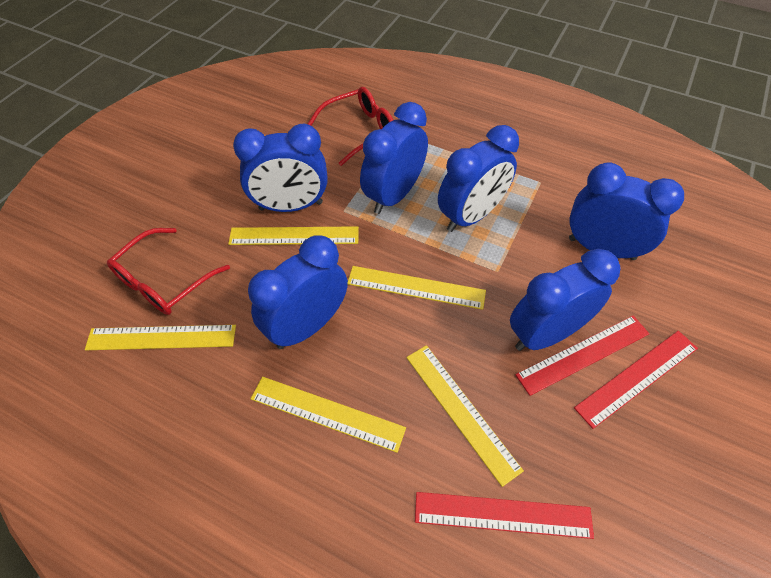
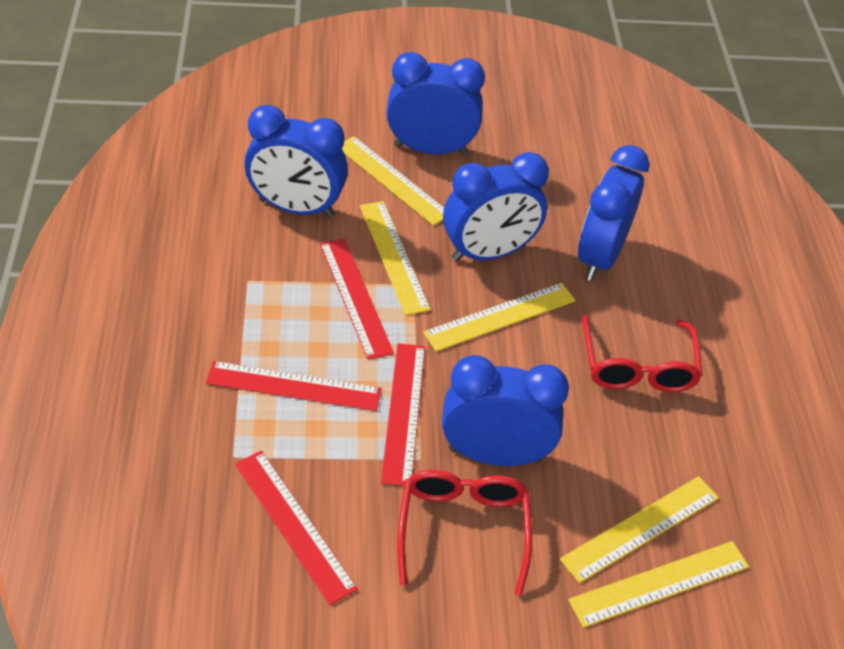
blue clock: 6 -> 5
red ruler: 3 -> 4

